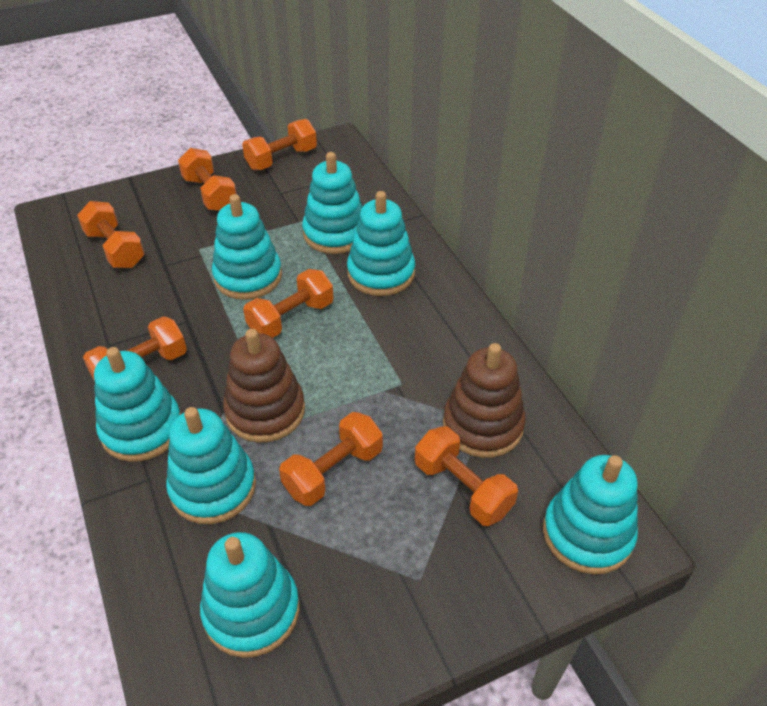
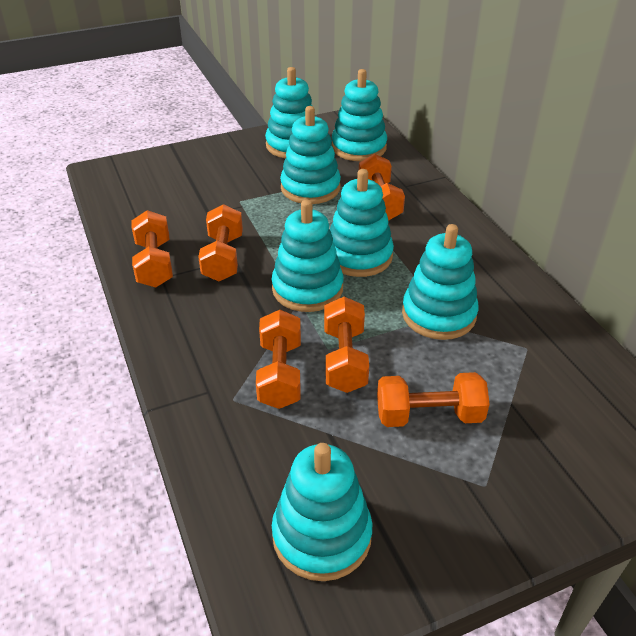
brown stacking toy: 2 -> 0
orange dumbbell: 7 -> 6

